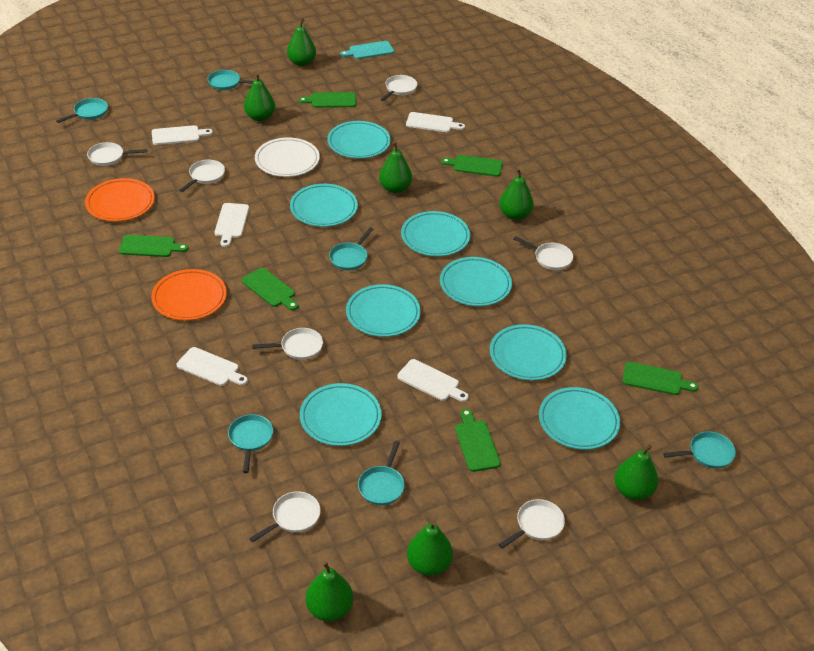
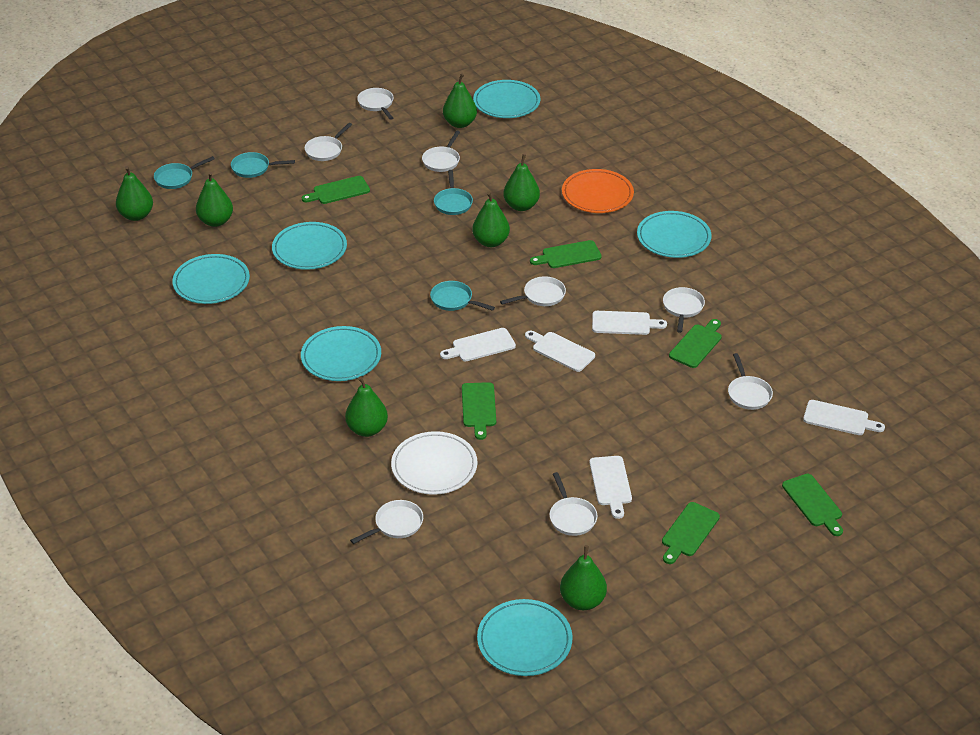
orange plate: 2 -> 1
turquoise cutting board: 1 -> 0
turquoise pan: 6 -> 4
turquoise plate: 8 -> 6
white pan: 7 -> 8

